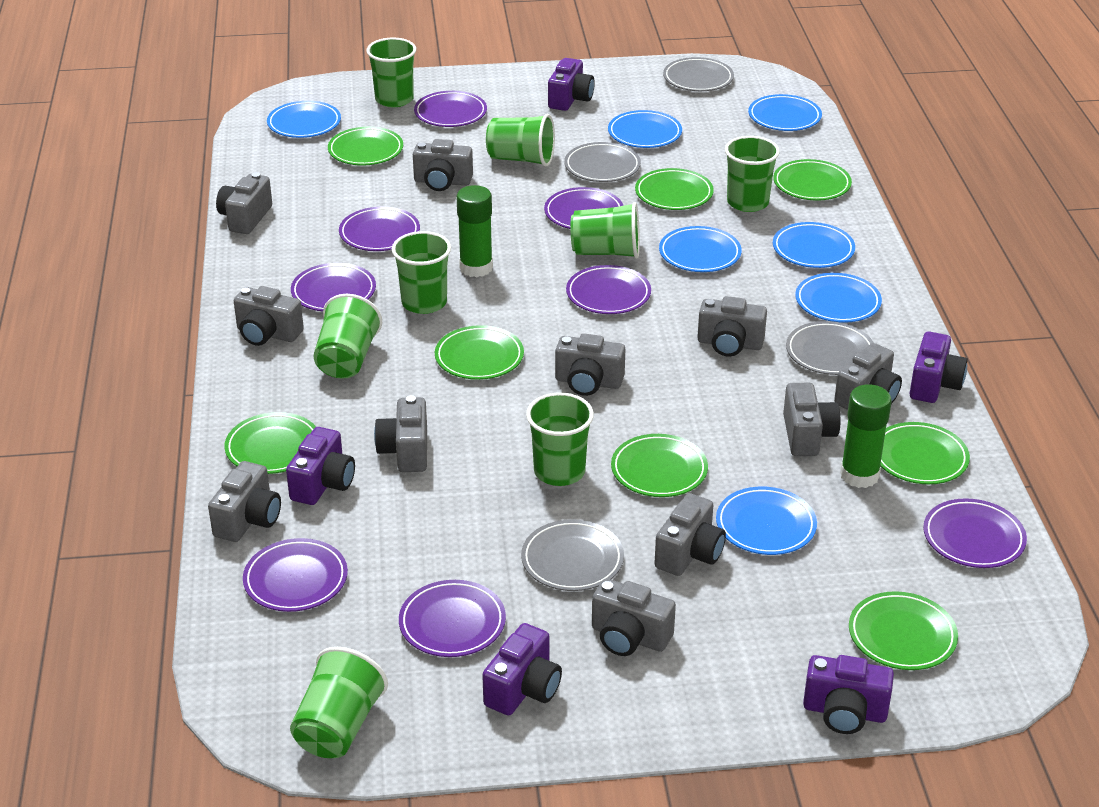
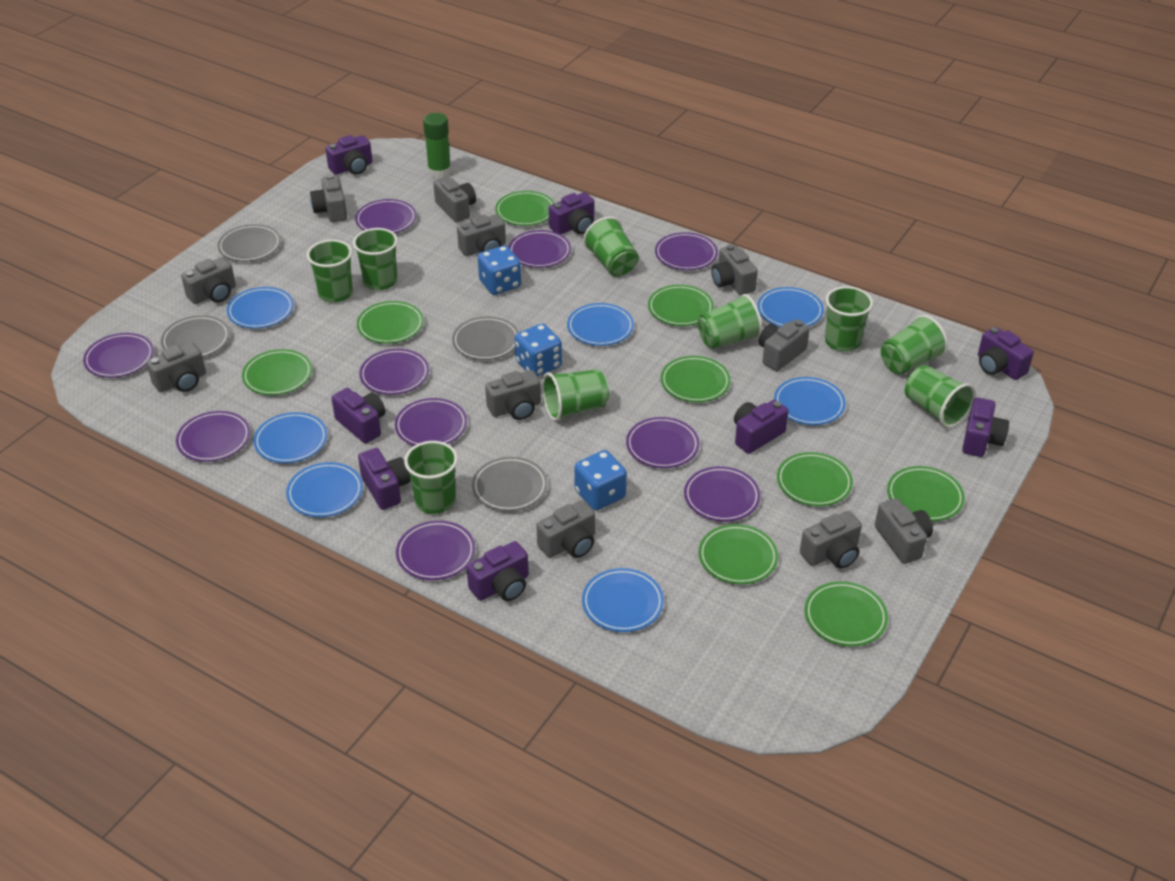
blue dice: 0 -> 3
green cup: 8 -> 9
green glue stick: 2 -> 1
green plate: 8 -> 9
purple camera: 5 -> 8
purple plate: 8 -> 10

